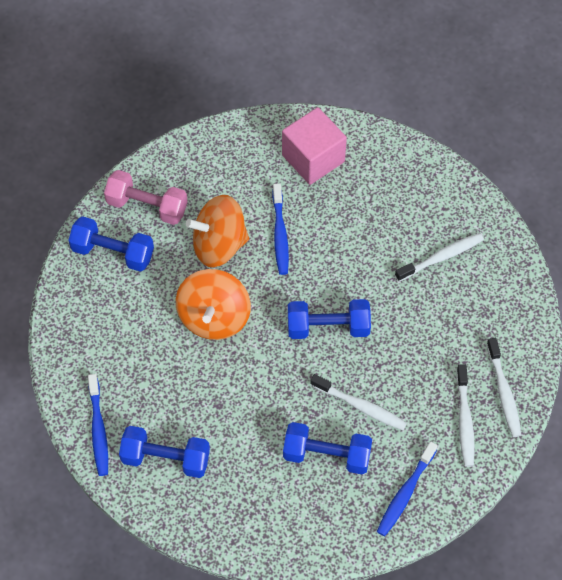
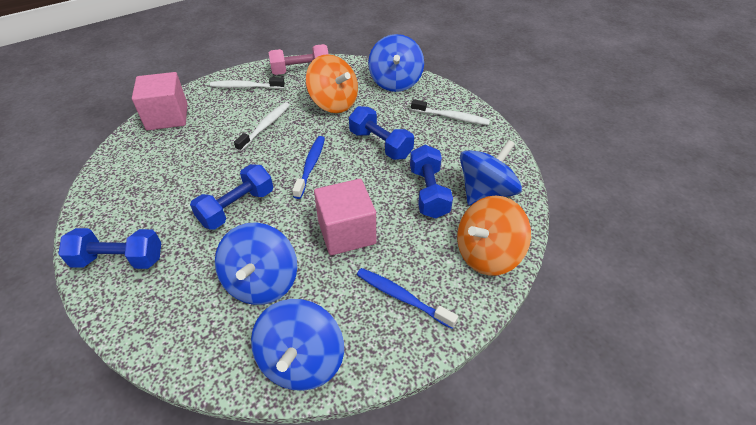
blue spinning top: 0 -> 4
blue toothbrush: 3 -> 2
pink cube: 1 -> 2
white toothbrush: 4 -> 3

